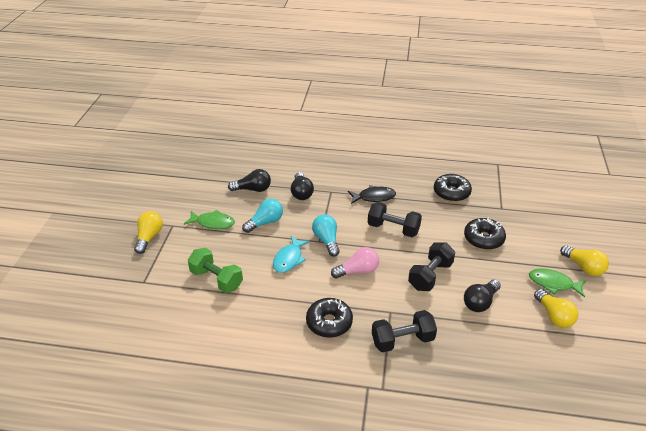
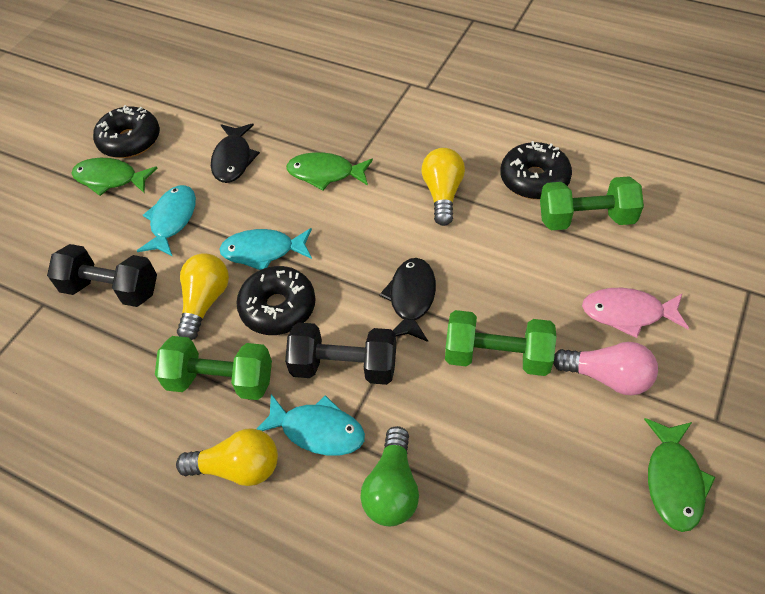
black dumbbell: 3 -> 2
black fish: 1 -> 2
black light bulb: 3 -> 0
green dumbbell: 1 -> 3
green fish: 2 -> 3
green light bulb: 0 -> 1
pink fish: 0 -> 1
turquoise fish: 1 -> 3
turquoise light bulb: 2 -> 0

